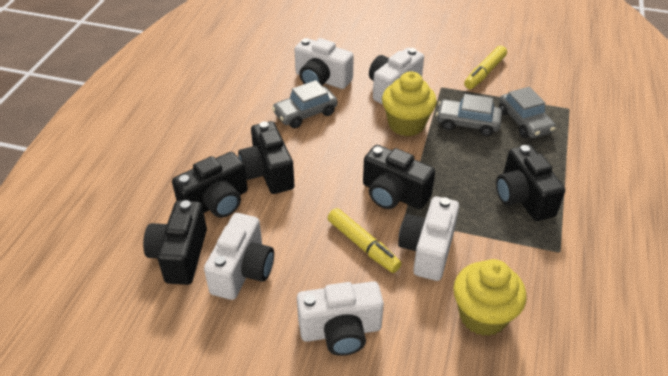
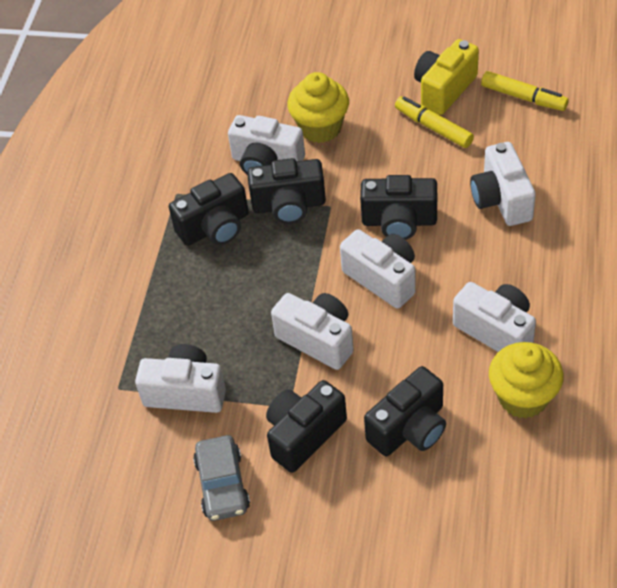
grey car: 3 -> 1
white camera: 5 -> 6
yellow camera: 0 -> 1

